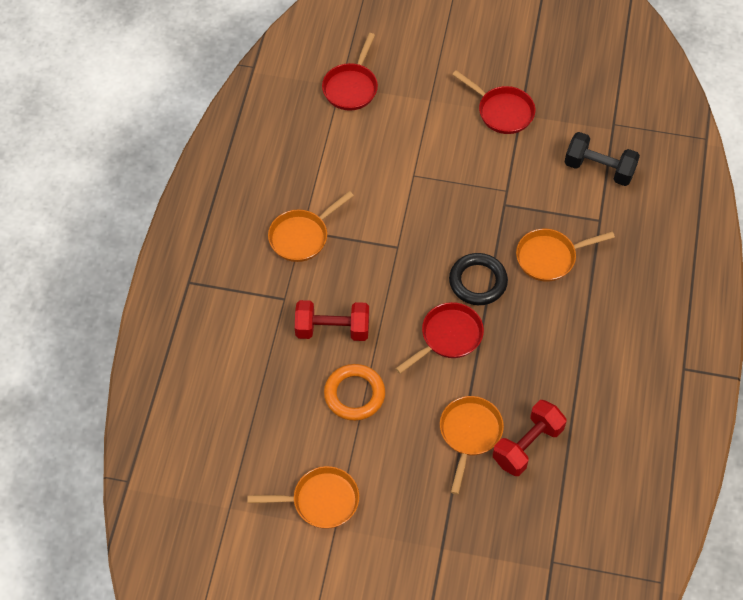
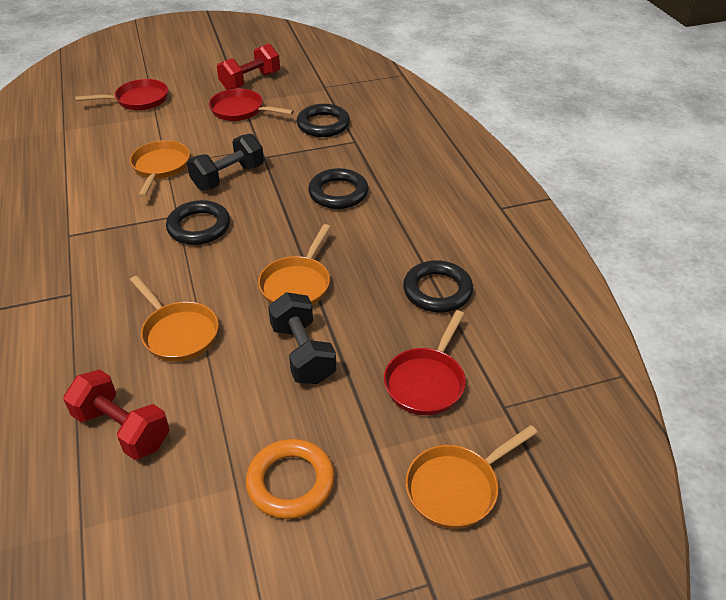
black dumbbell: 1 -> 2
black ring: 1 -> 4

